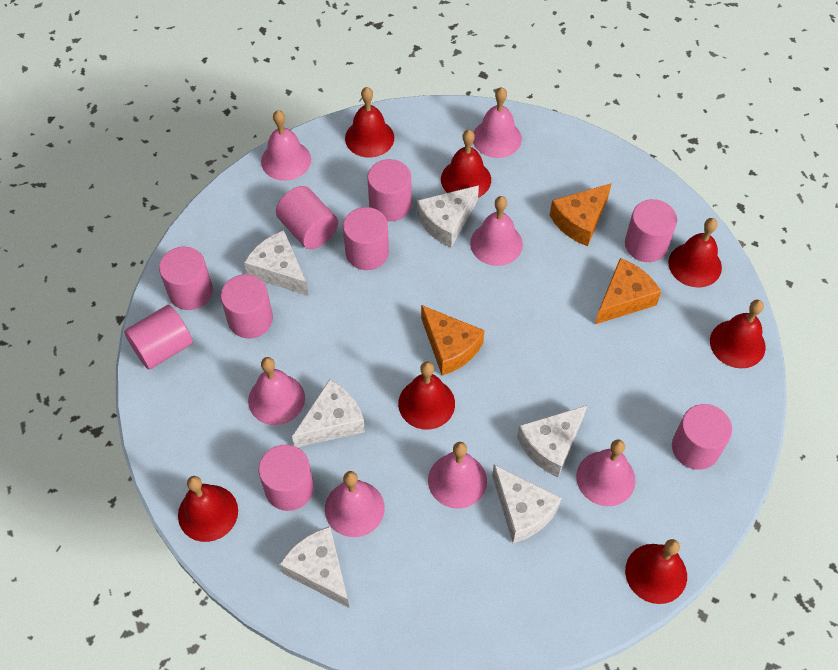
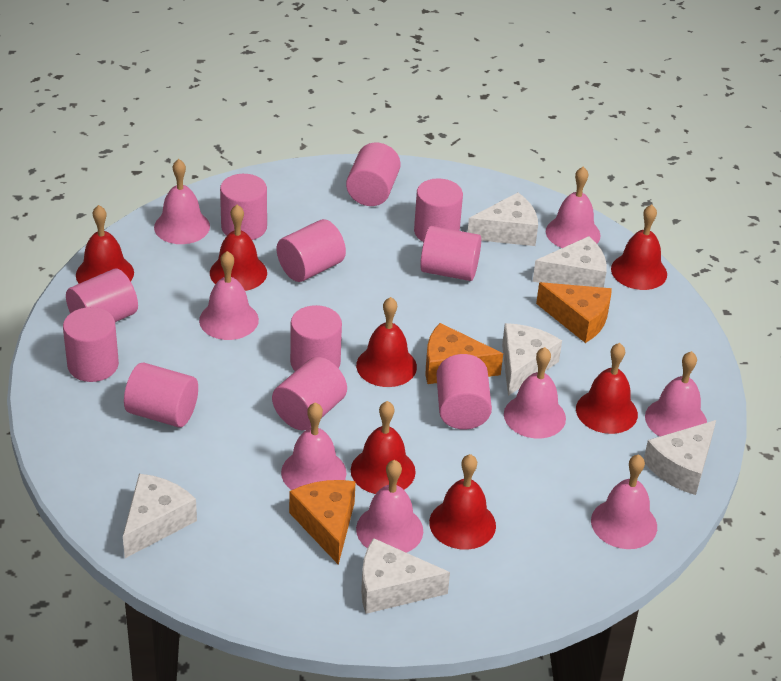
pink bell: 7 -> 8
pink cylinder: 9 -> 11

